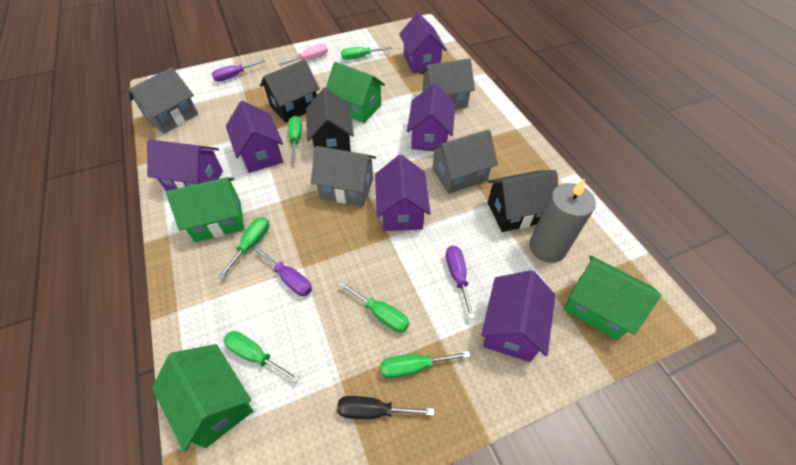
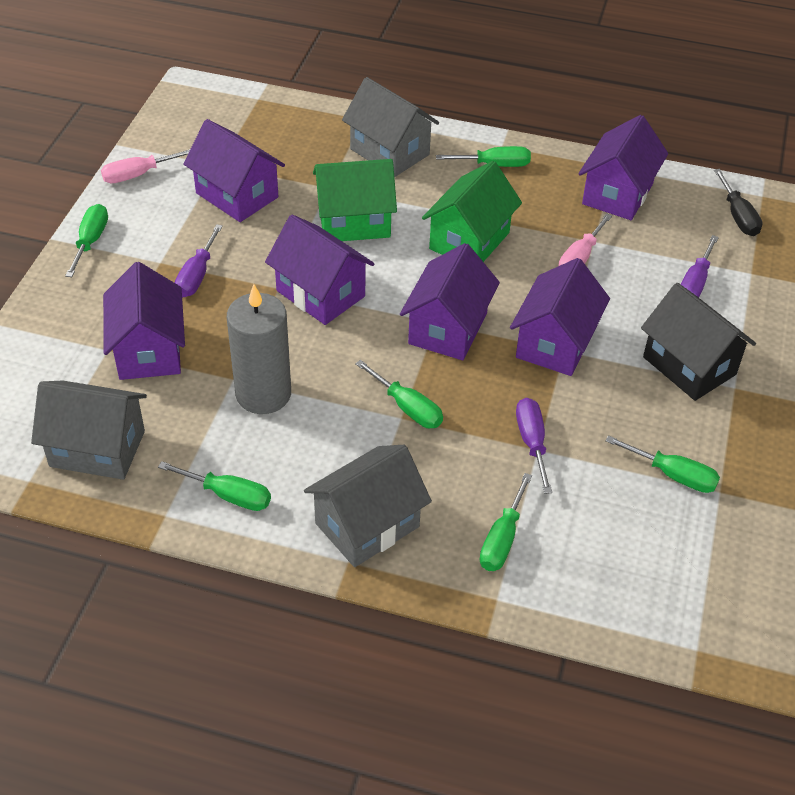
black house: 3 -> 1
green house: 4 -> 2
grey house: 4 -> 3
pink screwdriver: 1 -> 2

